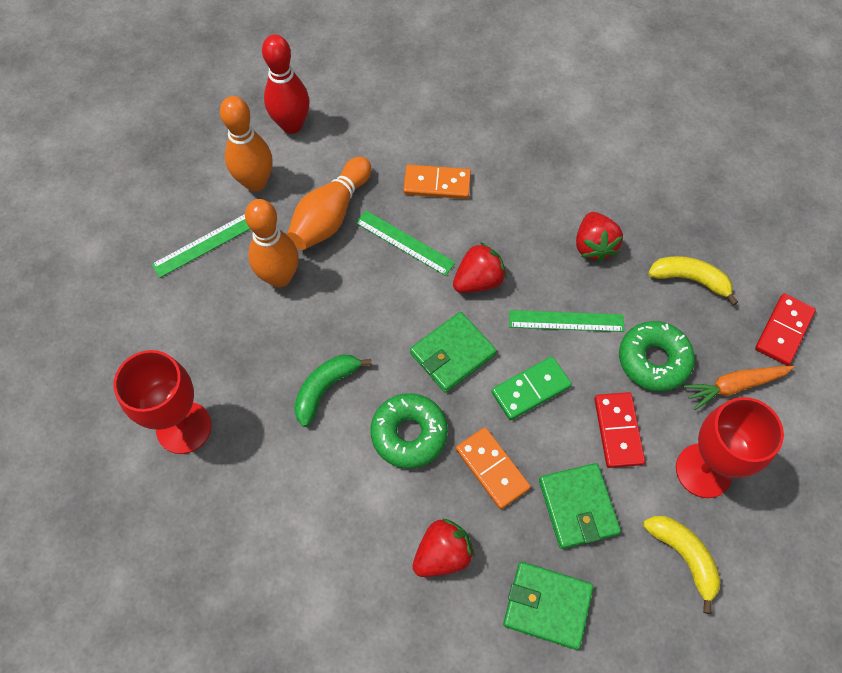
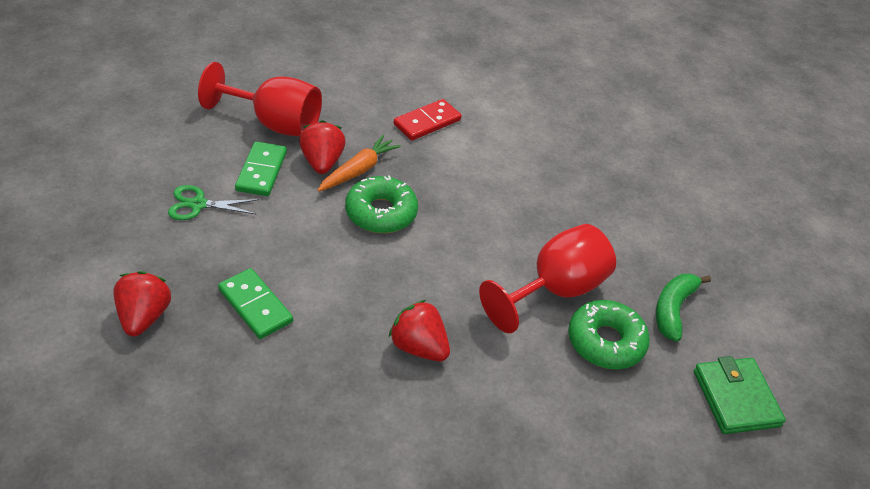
green domino: 1 -> 2
green ruler: 3 -> 0
green scissors: 0 -> 1
green wallet: 3 -> 1
orange bowling pin: 3 -> 0
orange domino: 2 -> 0
red bowling pin: 1 -> 0
red domino: 2 -> 1
yellow banana: 2 -> 0

